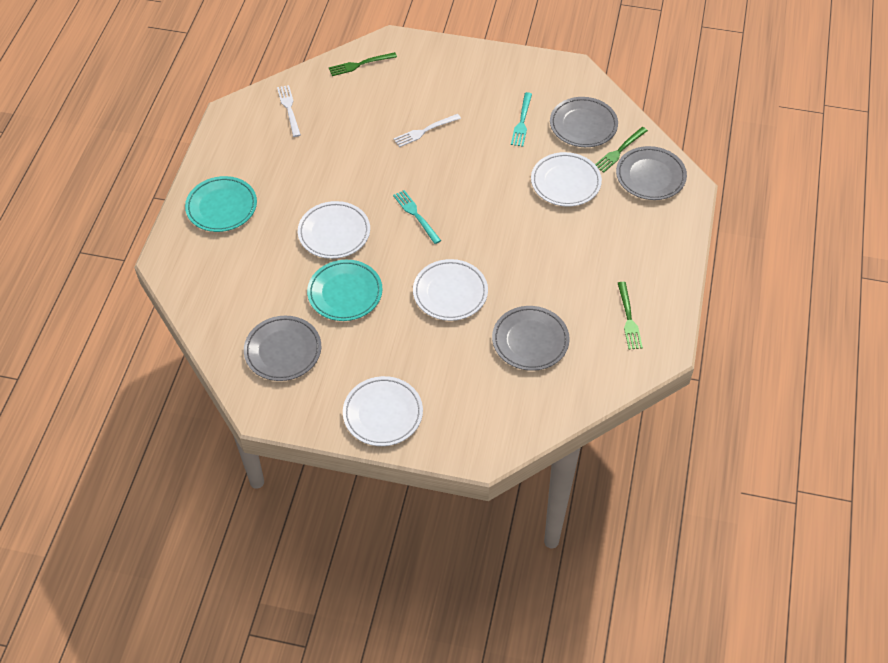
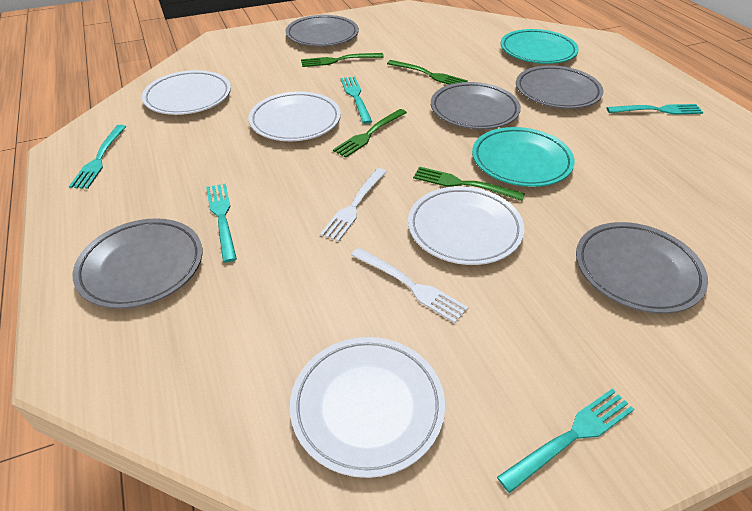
green fork: 3 -> 4
grey plate: 4 -> 5
turquoise fork: 2 -> 5

